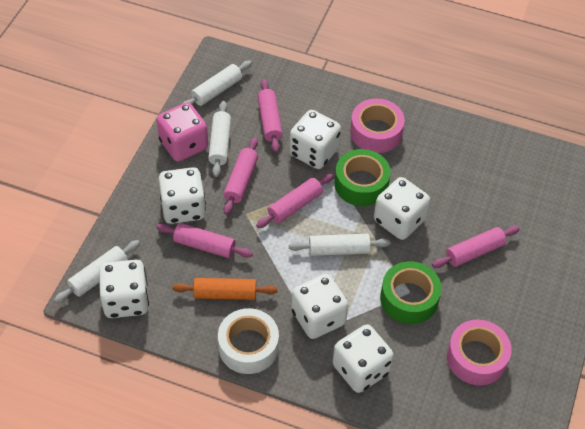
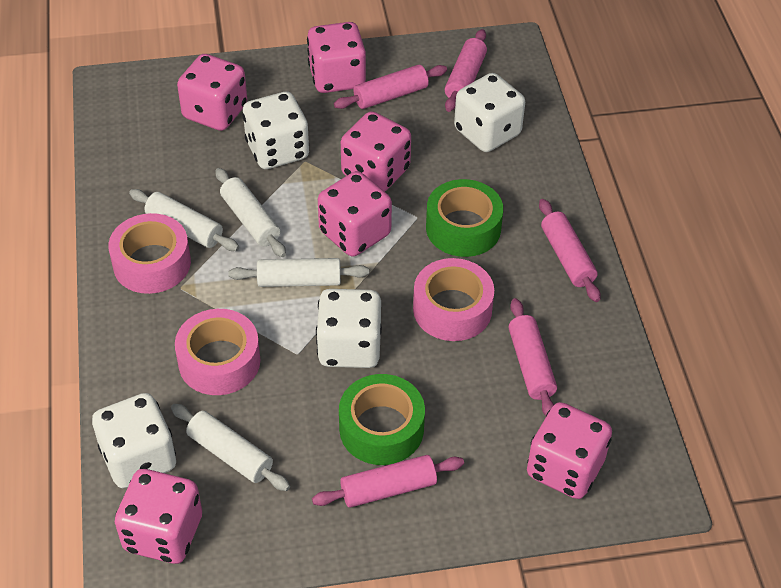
orange rolling pin: 1 -> 0
pink dice: 1 -> 6
pink tape: 2 -> 3
white dice: 6 -> 4
white tape: 1 -> 0

